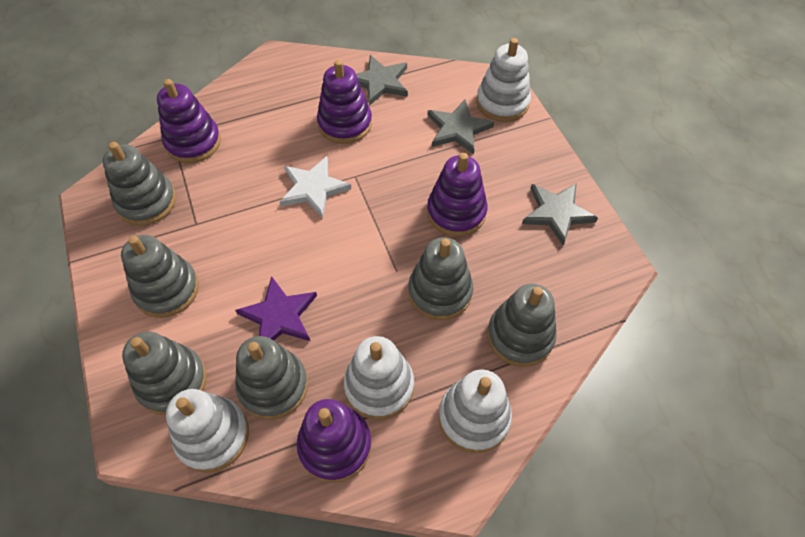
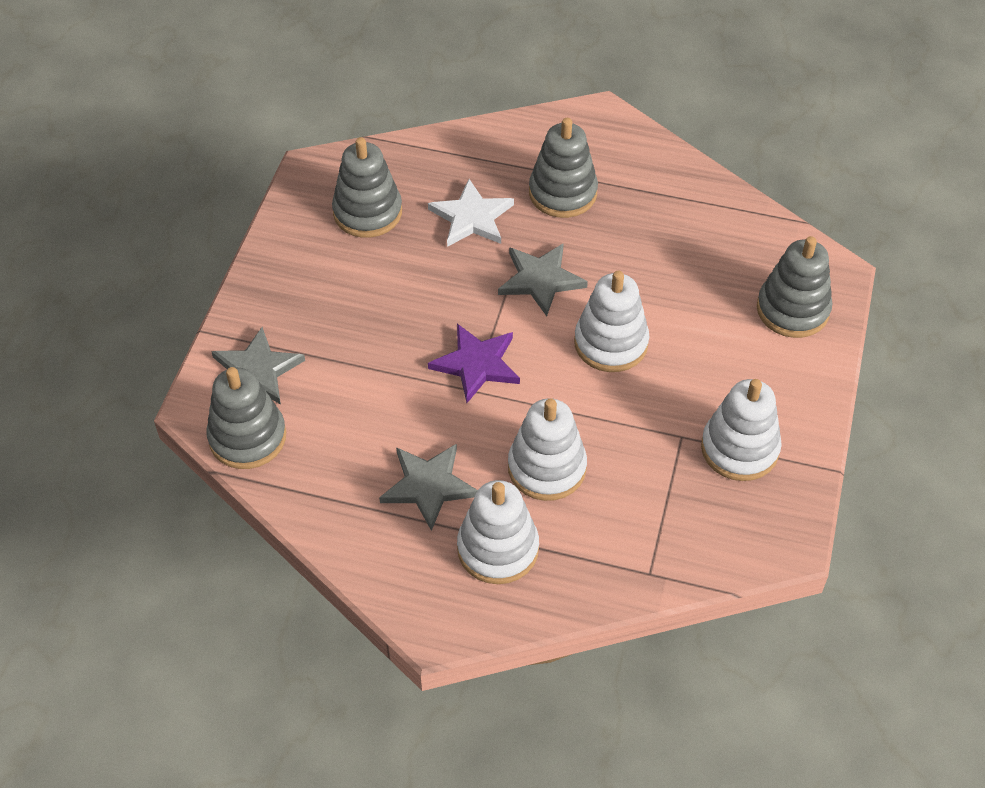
grey stacking toy: 6 -> 4
purple stacking toy: 4 -> 0

